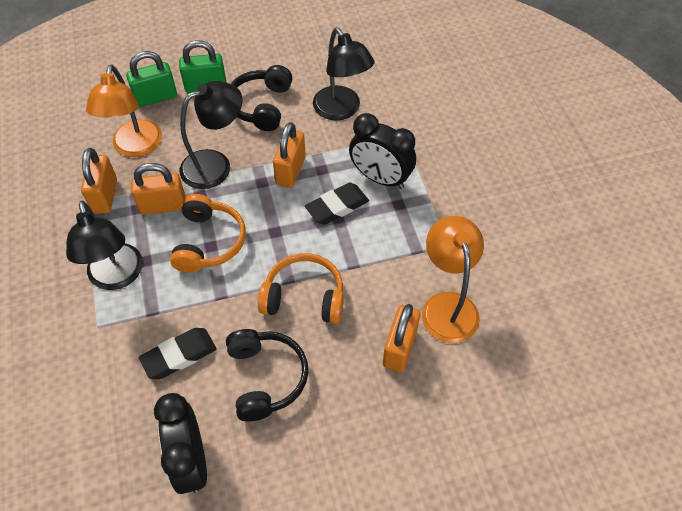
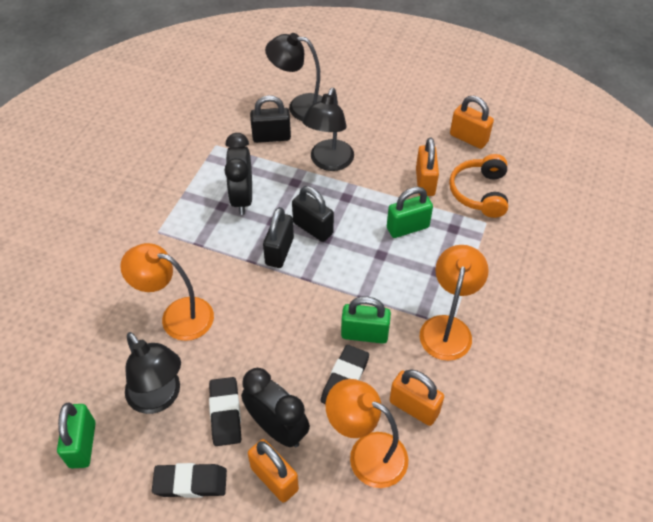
black eraser: 2 -> 3
black headphones: 2 -> 0
black padlock: 0 -> 3
green padlock: 2 -> 3
orange headphones: 2 -> 1
orange lamp: 2 -> 3

